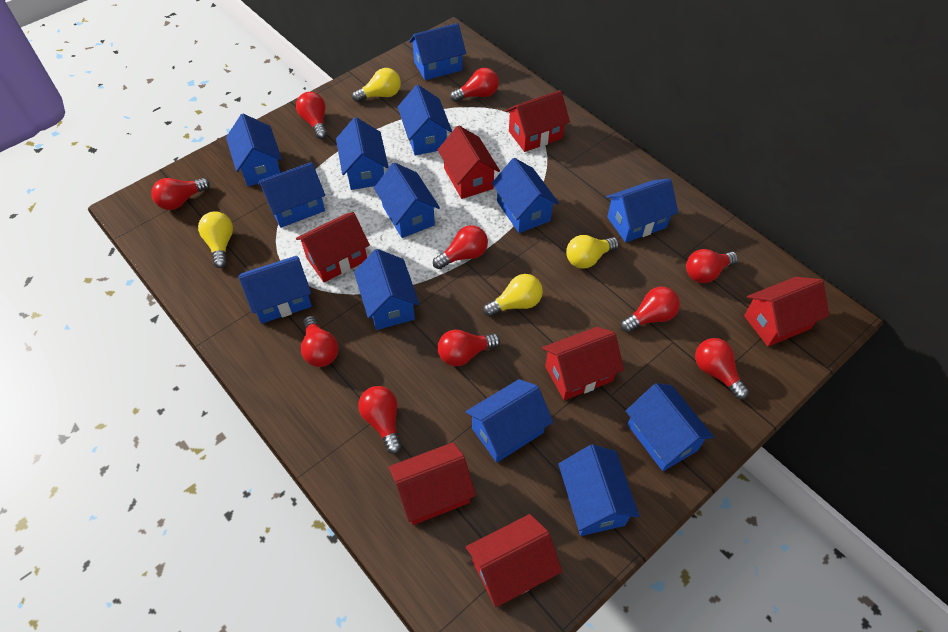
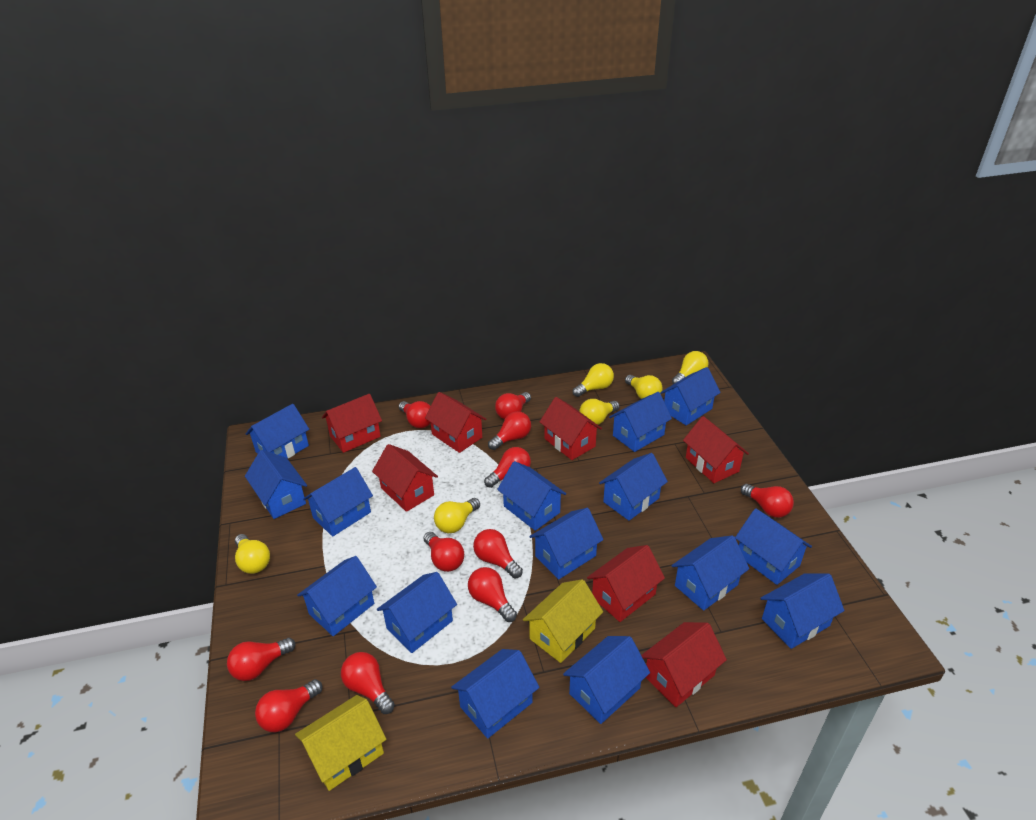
blue house: 13 -> 15
red light bulb: 10 -> 11
yellow house: 0 -> 2
yellow light bulb: 4 -> 6

